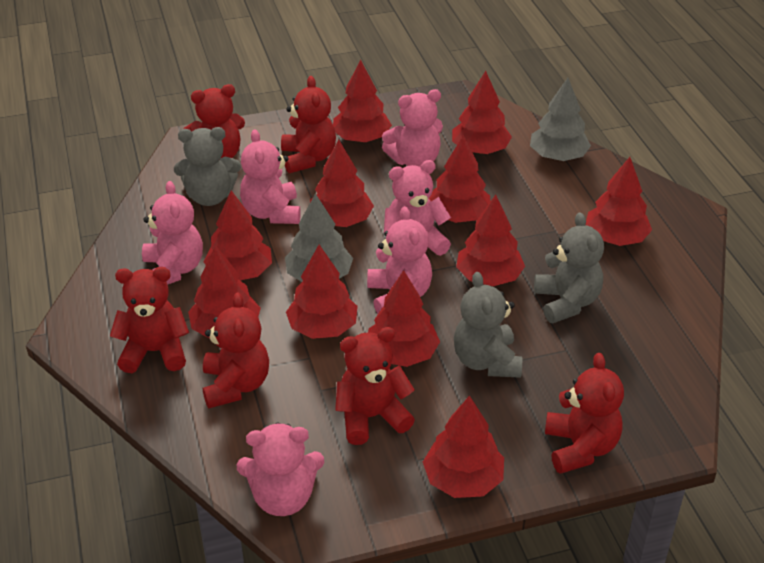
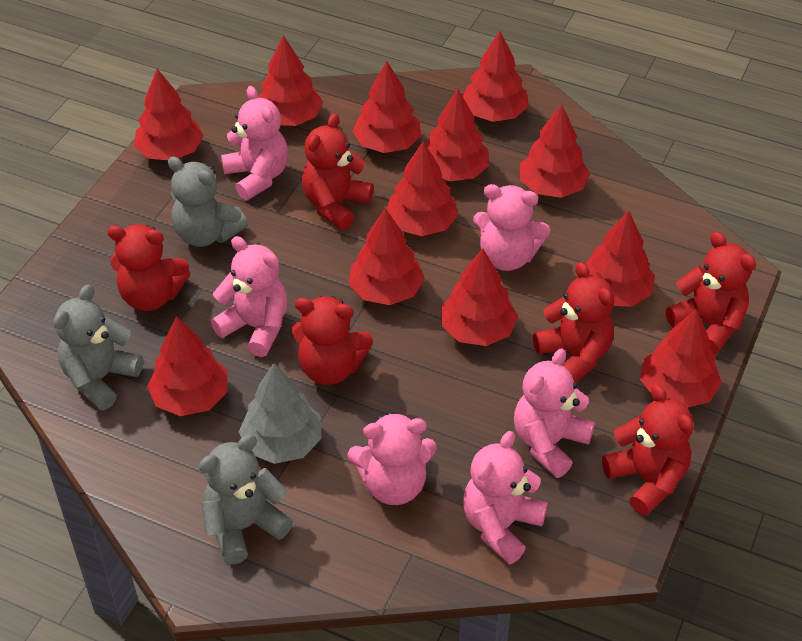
grey tree: 2 -> 1
red tree: 11 -> 12

